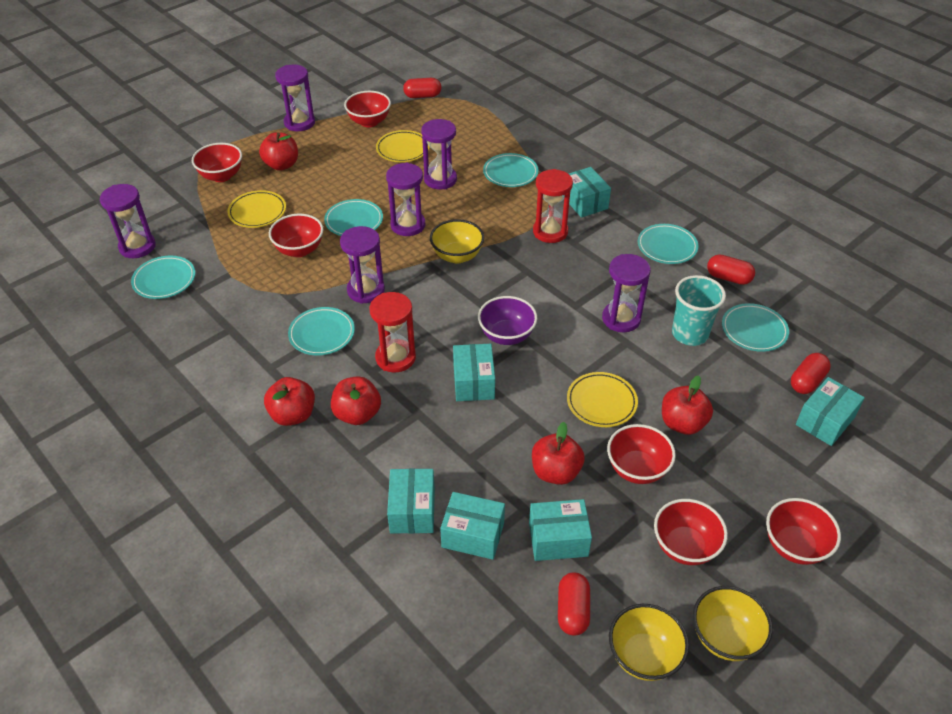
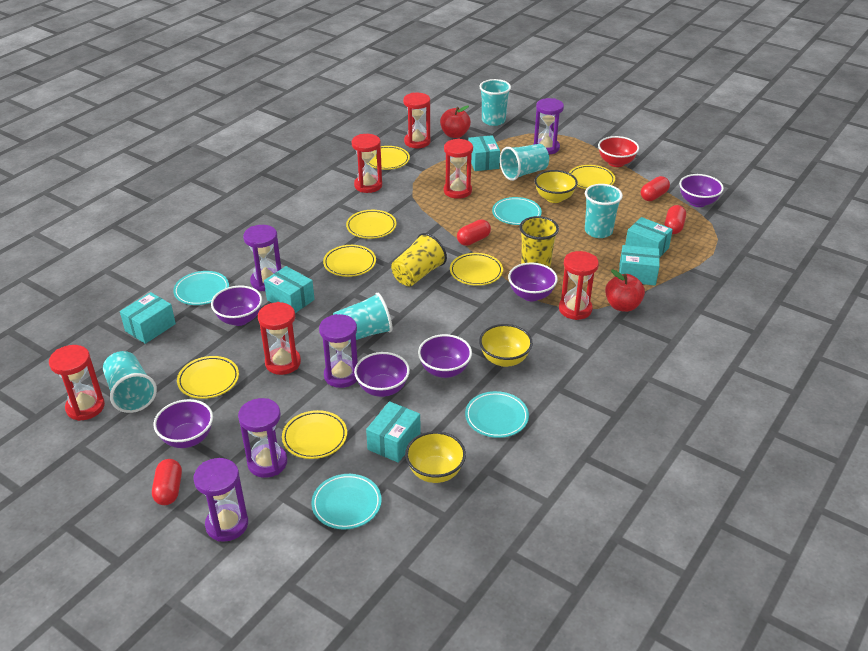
purple bowl: 1 -> 6
purple hourglass: 6 -> 5
red apple: 5 -> 2
red bowl: 6 -> 1
red hourglass: 2 -> 6
turquoise cup: 1 -> 5
turquoise plate: 6 -> 4
yellow cup: 0 -> 2
yellow plate: 3 -> 7

